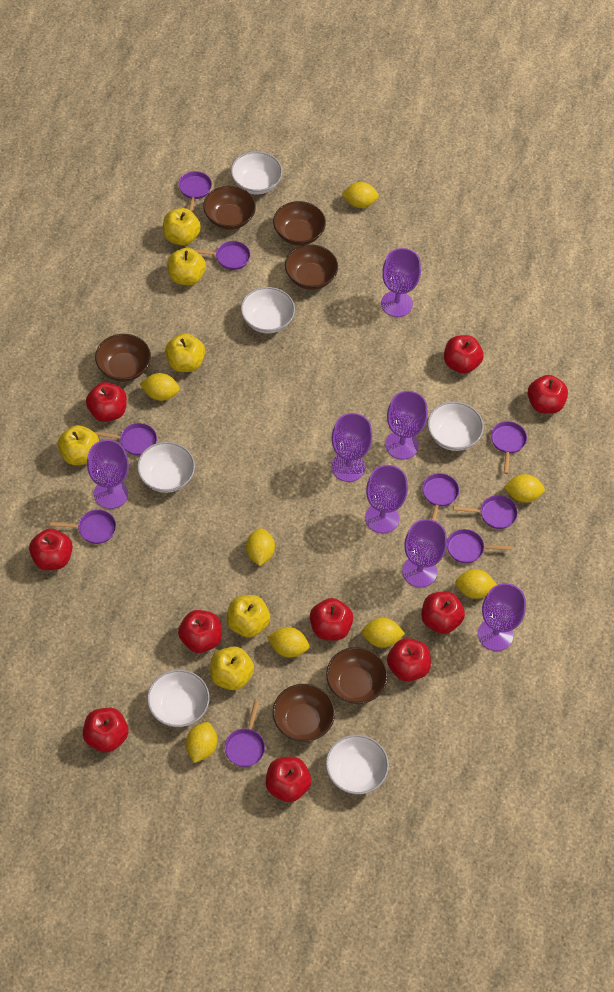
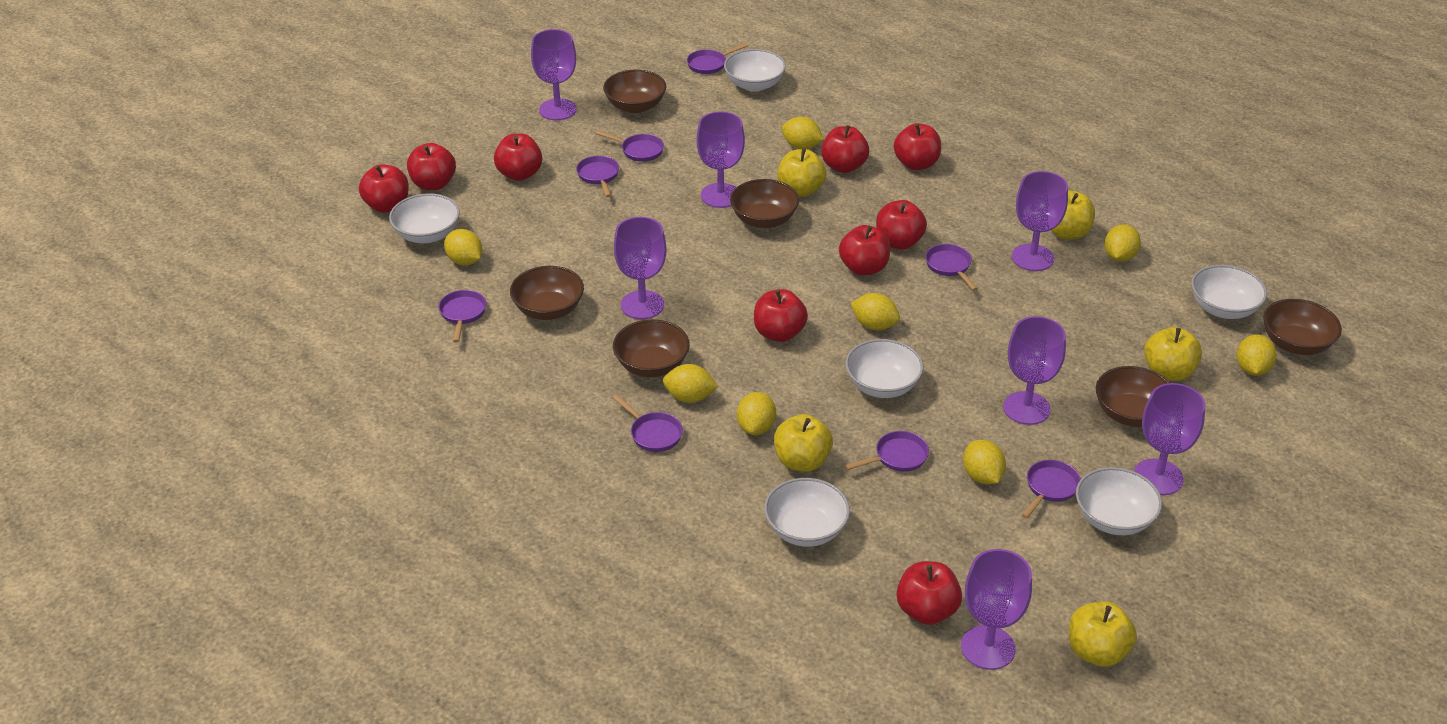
purple pan: 9 -> 8
red apple: 10 -> 9
yellow apple: 6 -> 5

